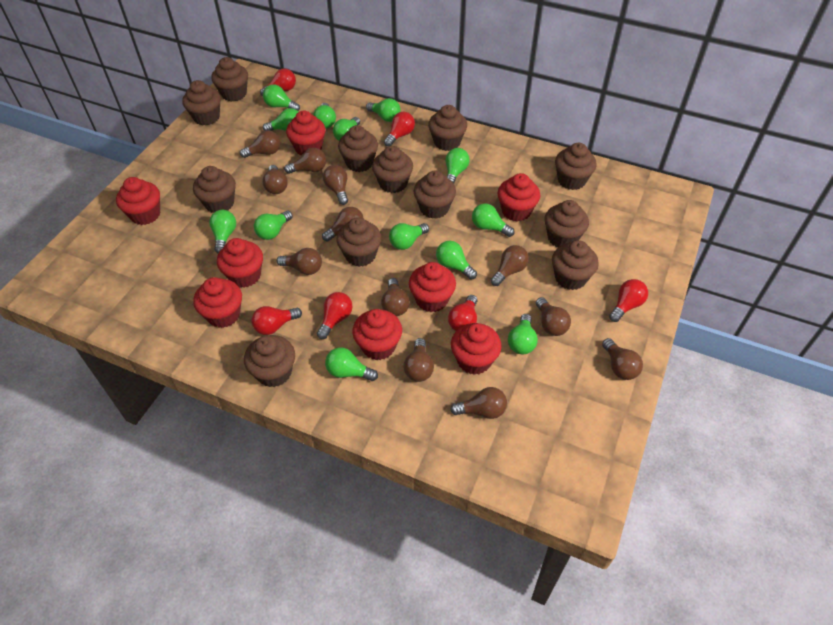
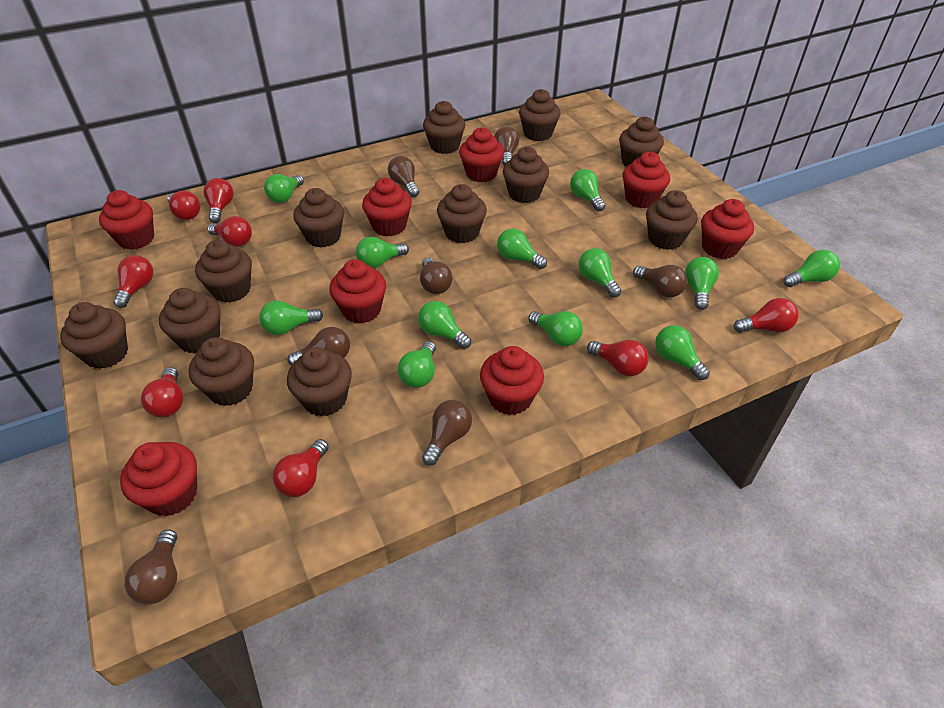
brown light bulb: 12 -> 7
green light bulb: 13 -> 12
red light bulb: 6 -> 8

